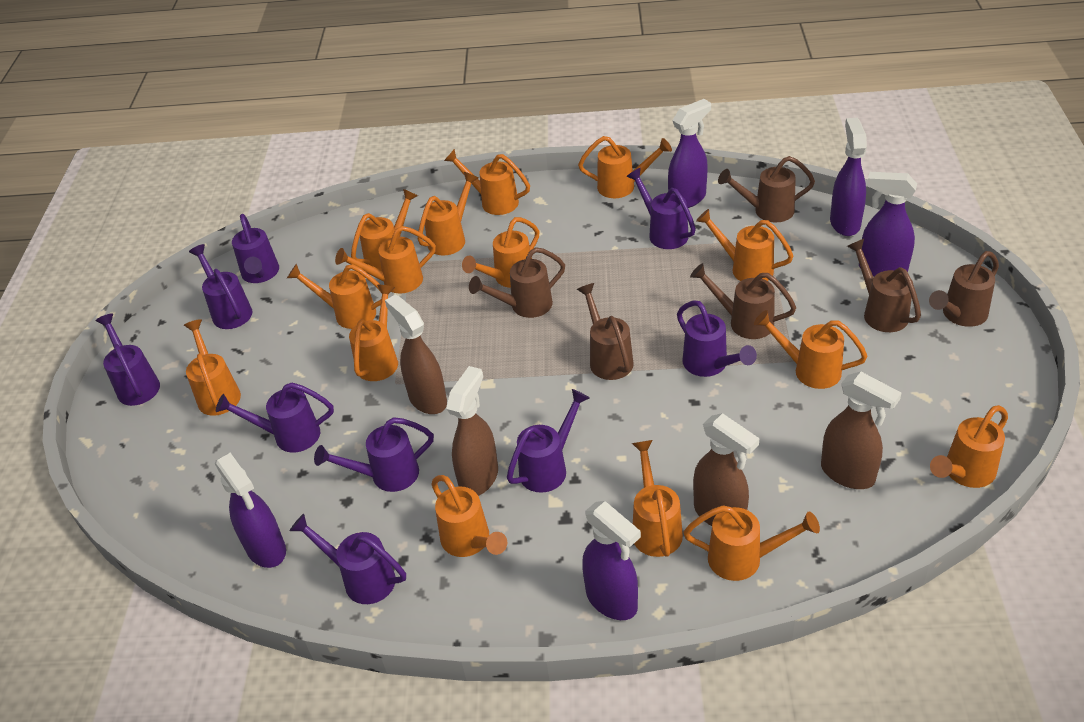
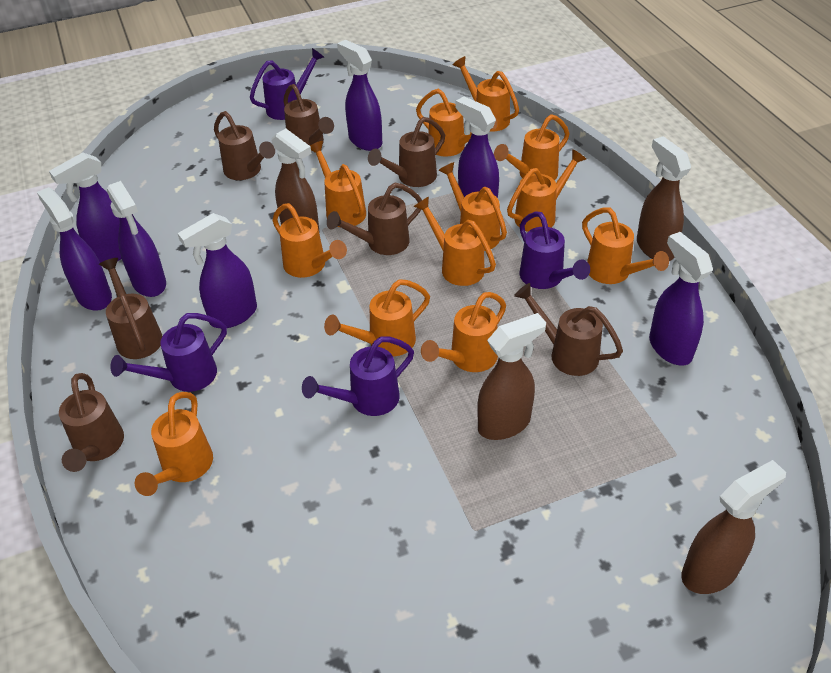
brown watering can: 6 -> 7
orange watering can: 15 -> 12
purple spray bottle: 5 -> 7
purple watering can: 9 -> 4

